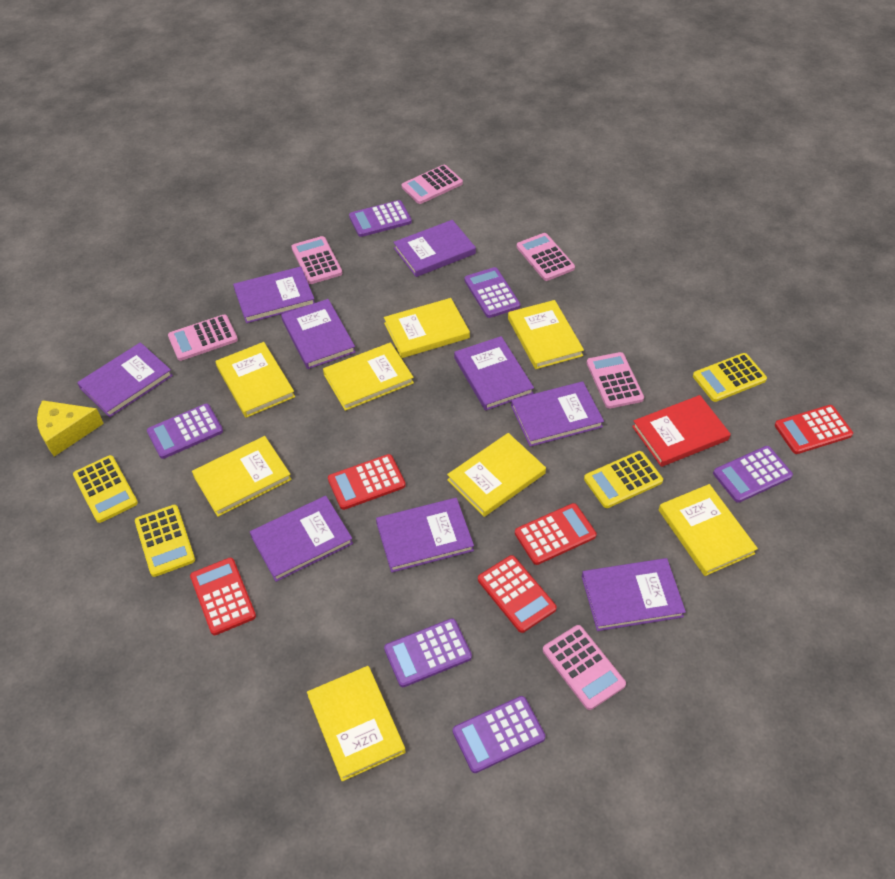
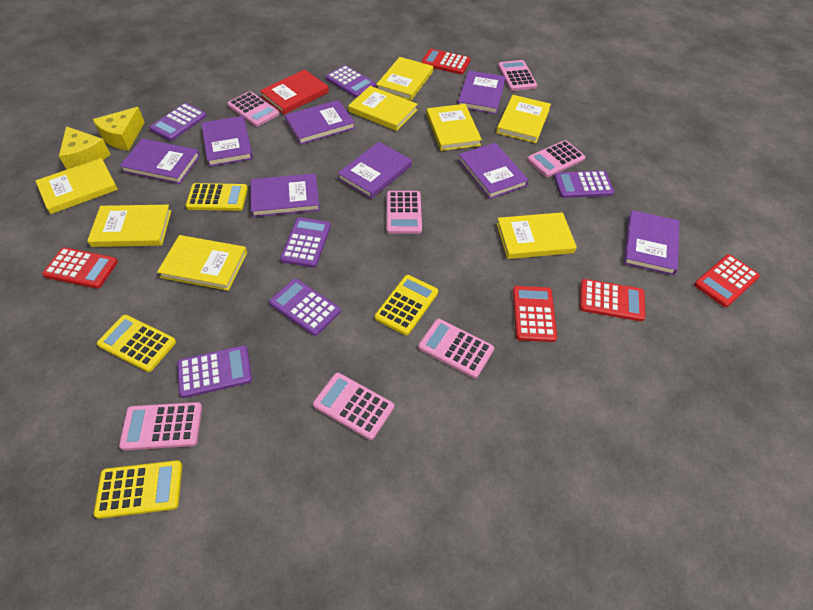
pink calculator: 6 -> 7
purple book: 9 -> 8
yellow cheese: 1 -> 2

